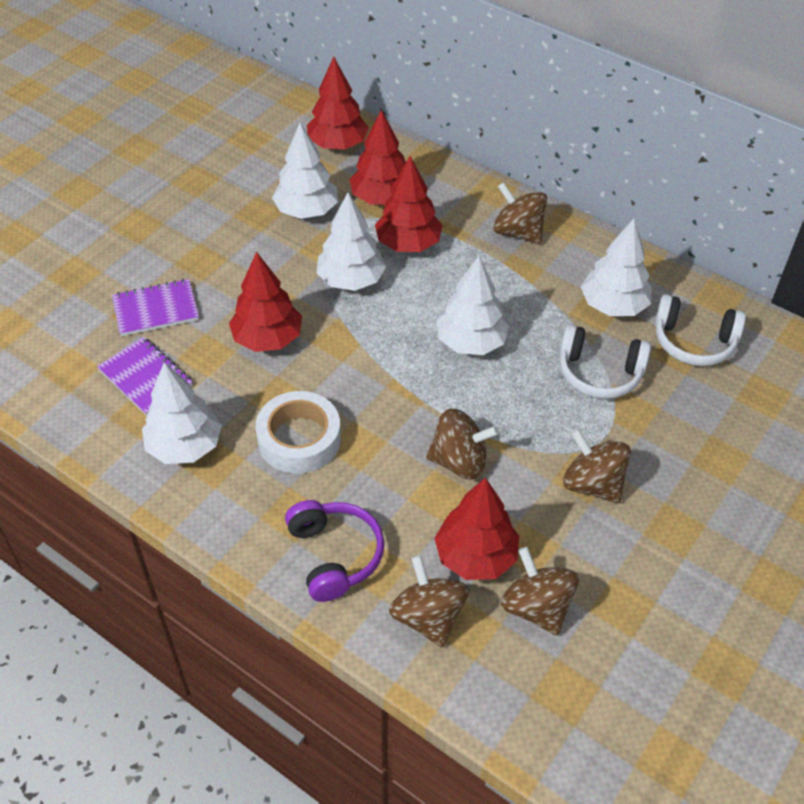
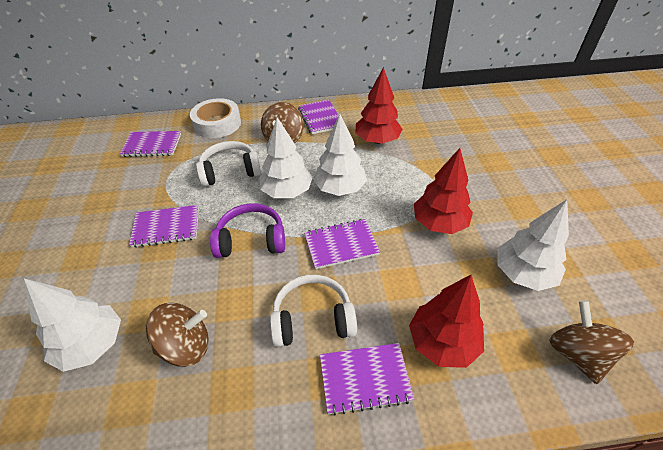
brown spinning top: 5 -> 3
purple notebook: 2 -> 5
red tree: 5 -> 3
white tree: 5 -> 4

